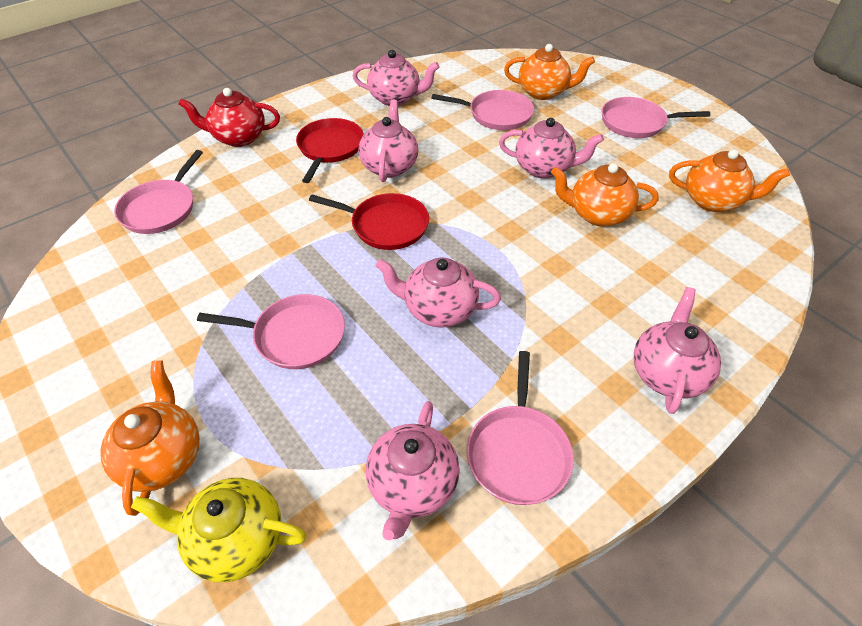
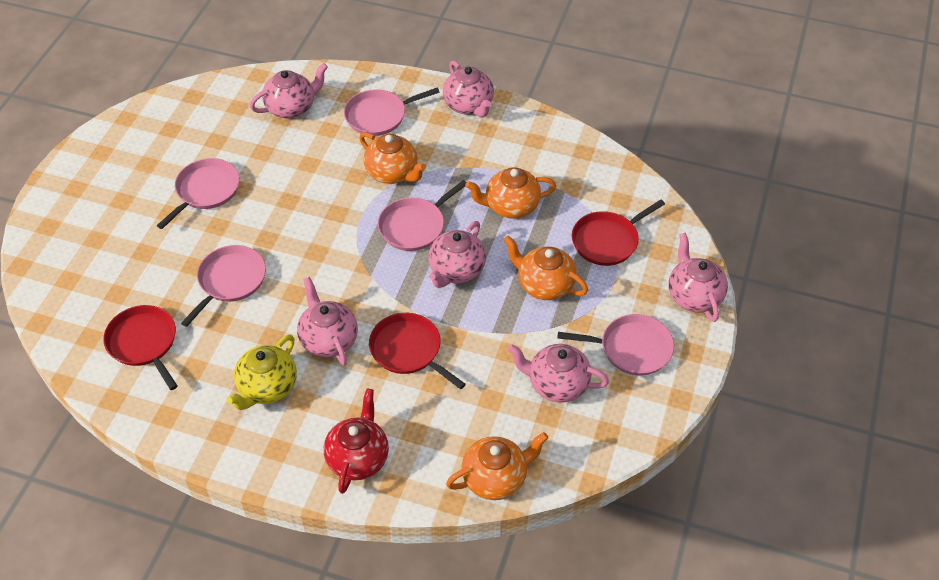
red pan: 2 -> 3

